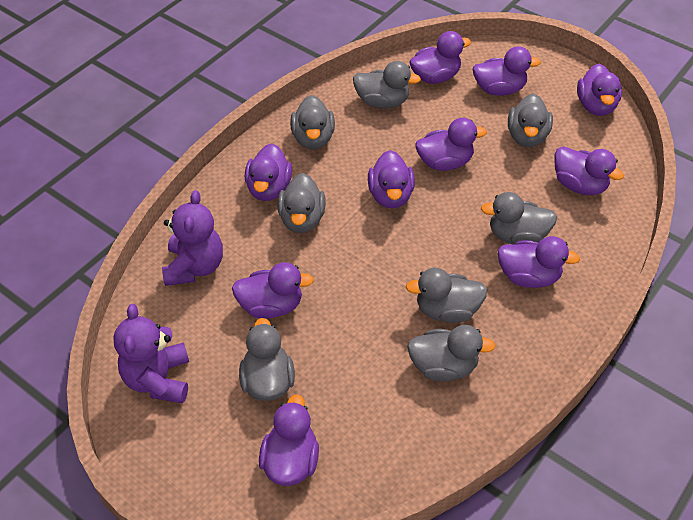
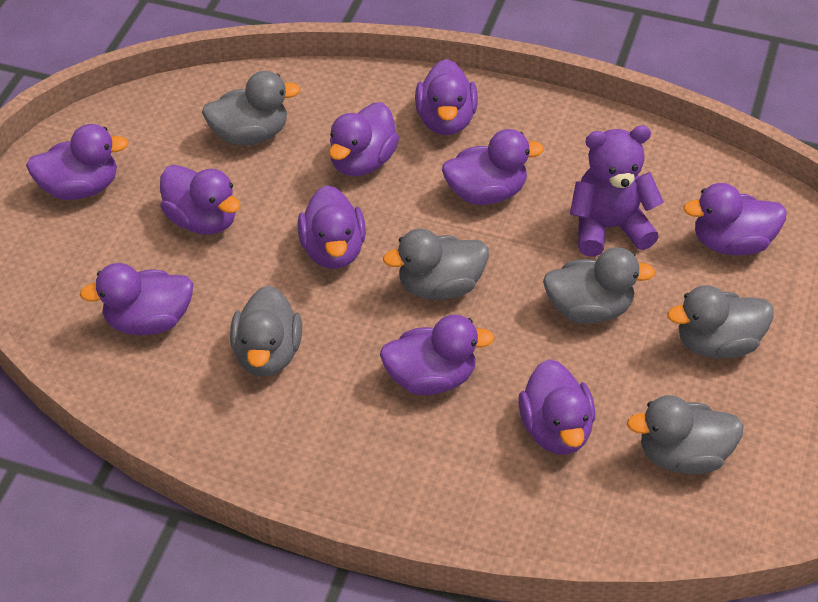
grey duck: 8 -> 6
purple teddy bear: 2 -> 1

